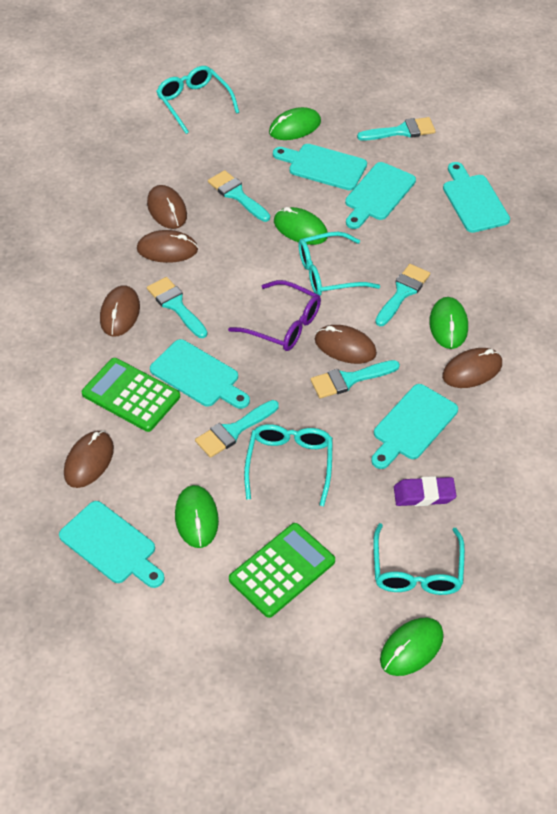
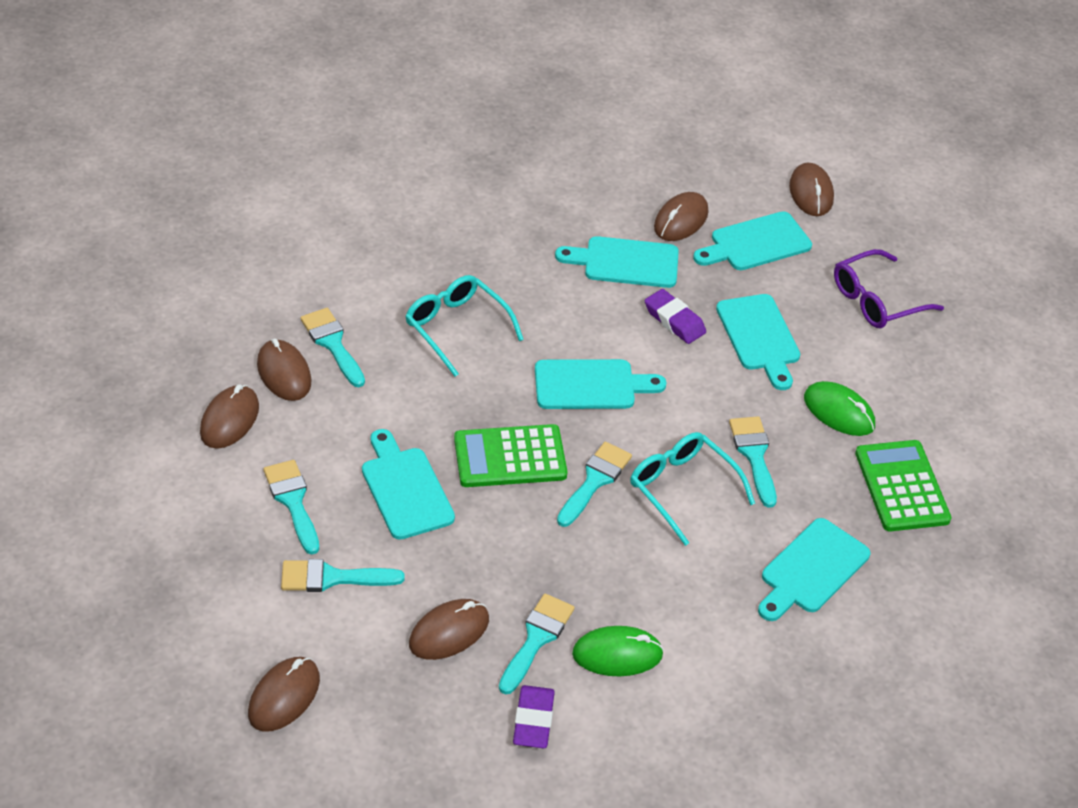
green mouse: 5 -> 2
purple eraser: 1 -> 2
turquoise glasses: 4 -> 2

